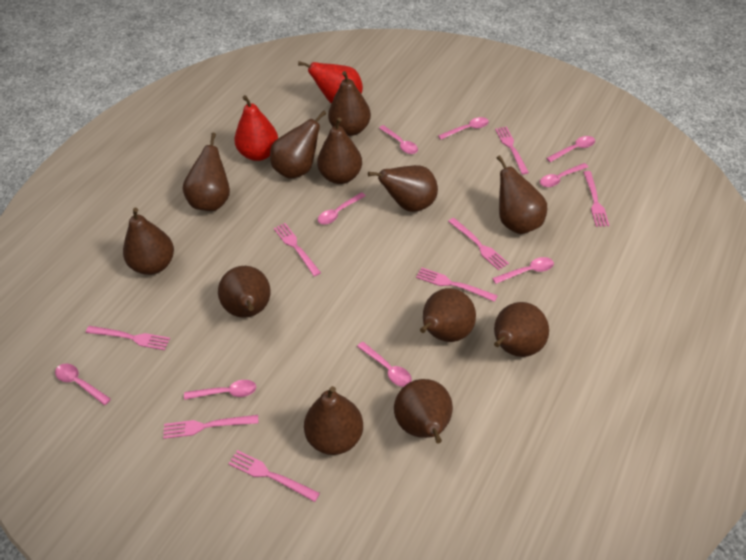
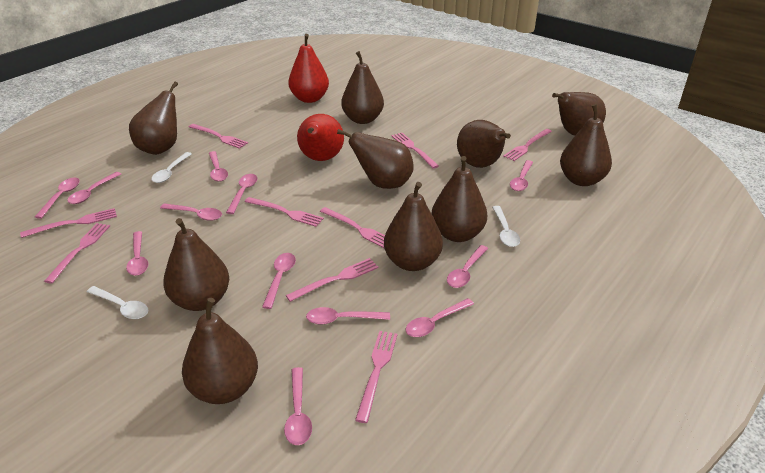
brown pear: 12 -> 10
pink fork: 8 -> 9
pink spoon: 9 -> 12
white spoon: 0 -> 3

